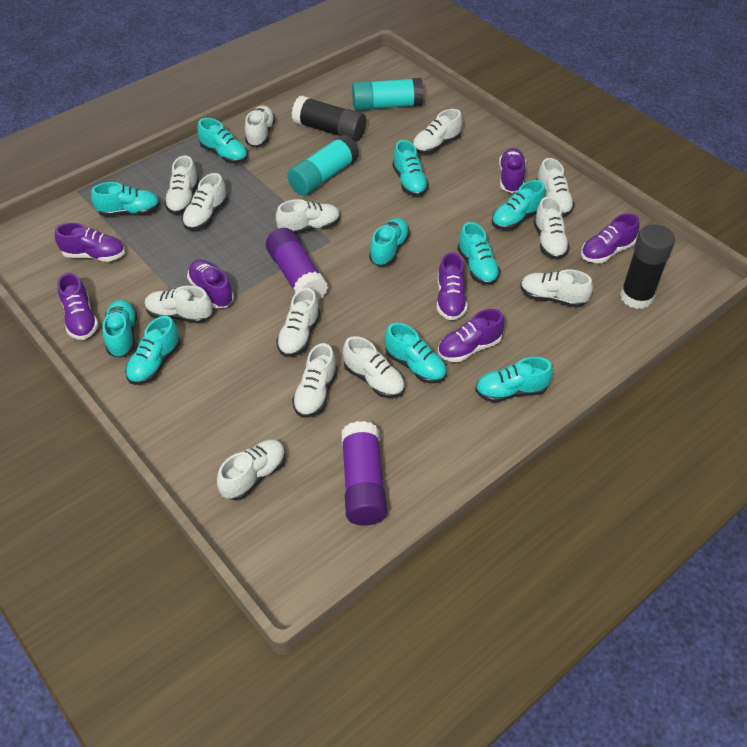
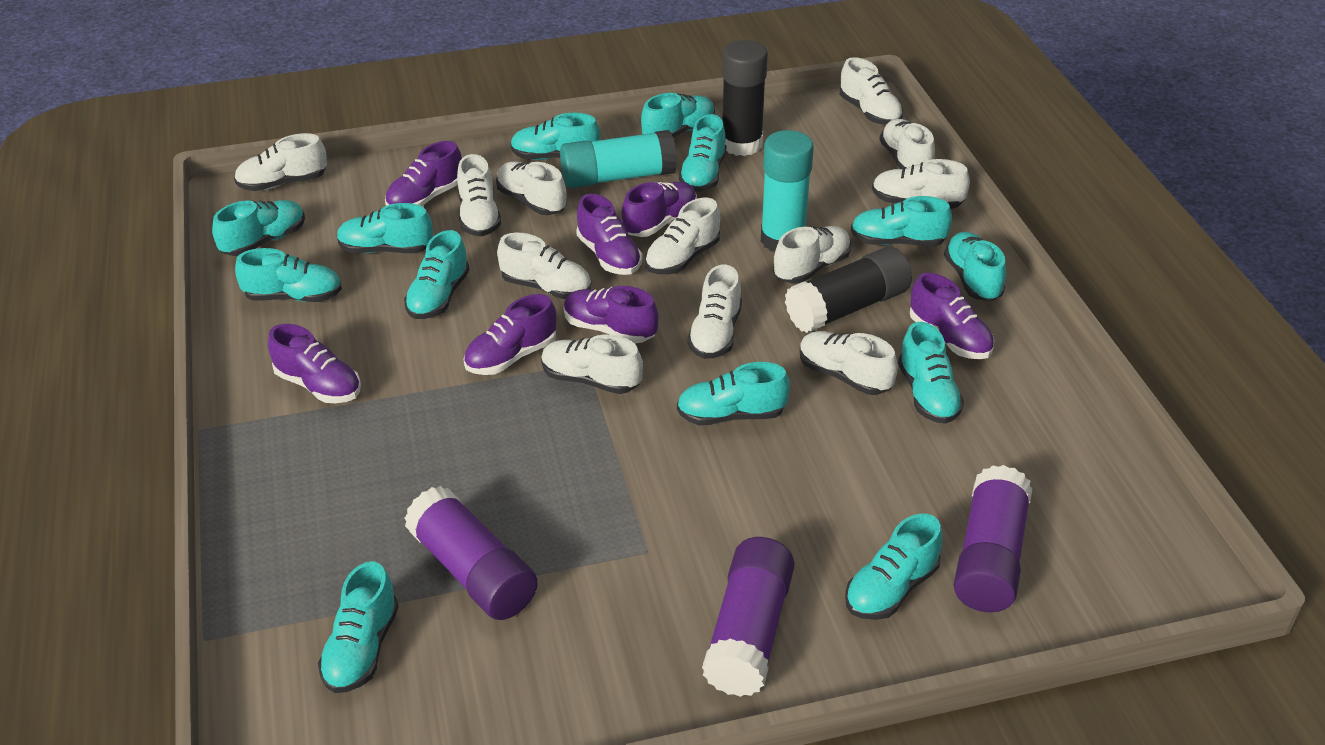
purple glue stick: 2 -> 3
turquoise shoe: 10 -> 13
white shoe: 13 -> 12

